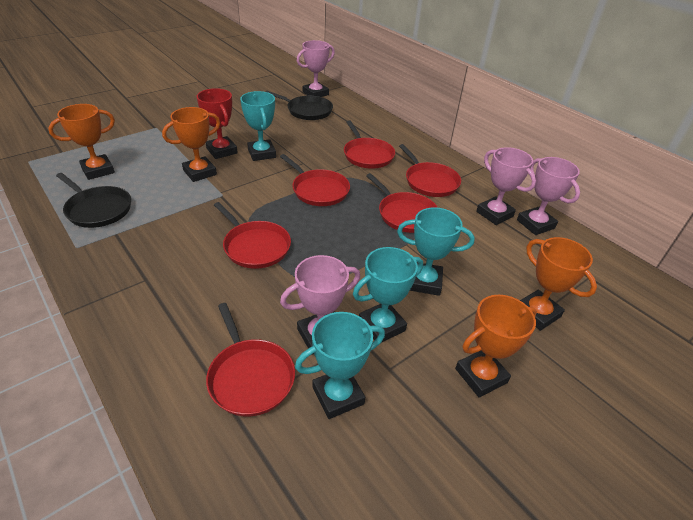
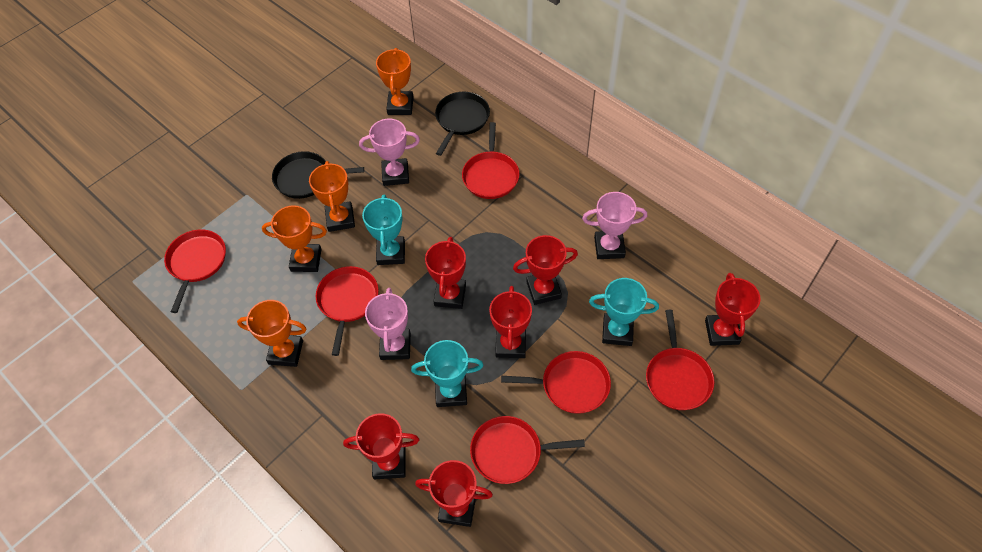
pink trophy: 4 -> 3
red trophy: 1 -> 6
turquoise trophy: 4 -> 3

